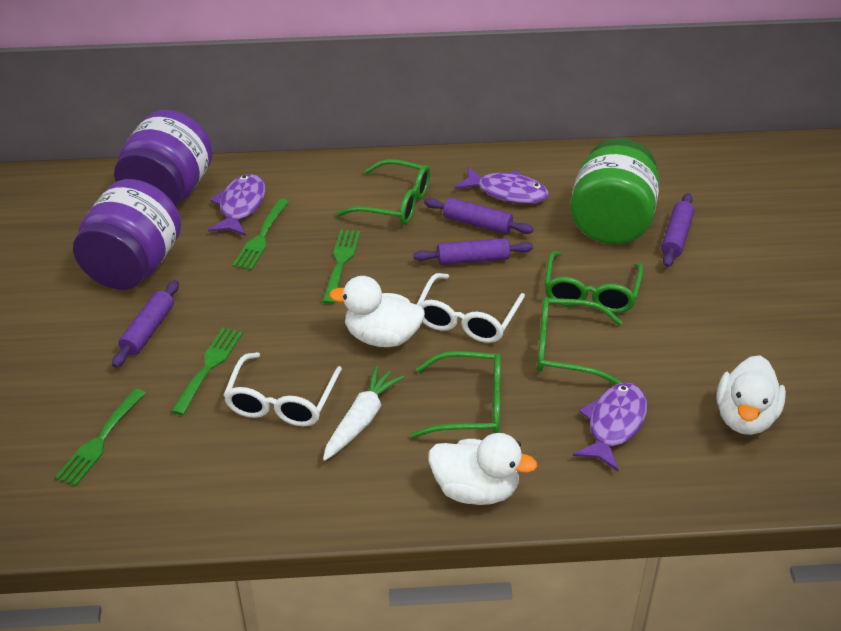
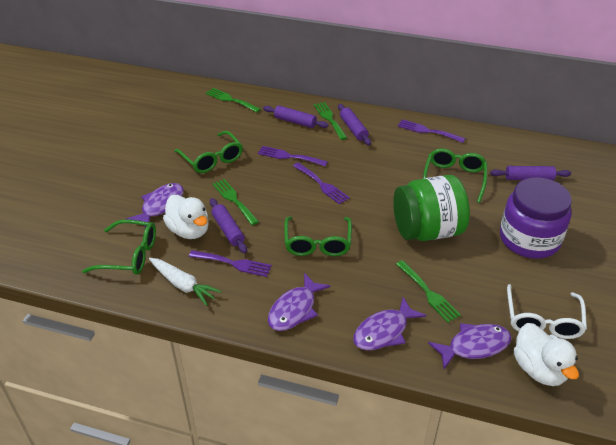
purple fish: 3 -> 4
purple fork: 0 -> 4
purple jar: 2 -> 1
white duck: 3 -> 2
white glasses: 2 -> 1

